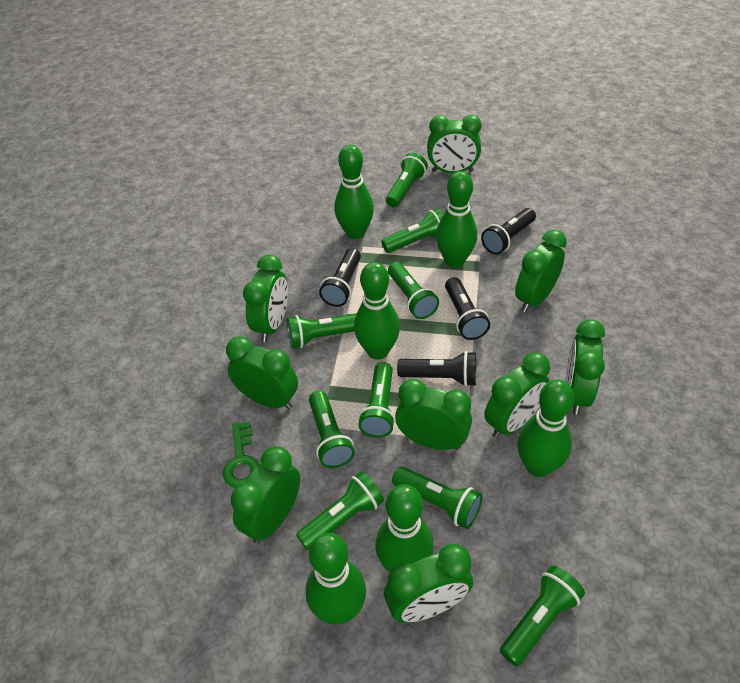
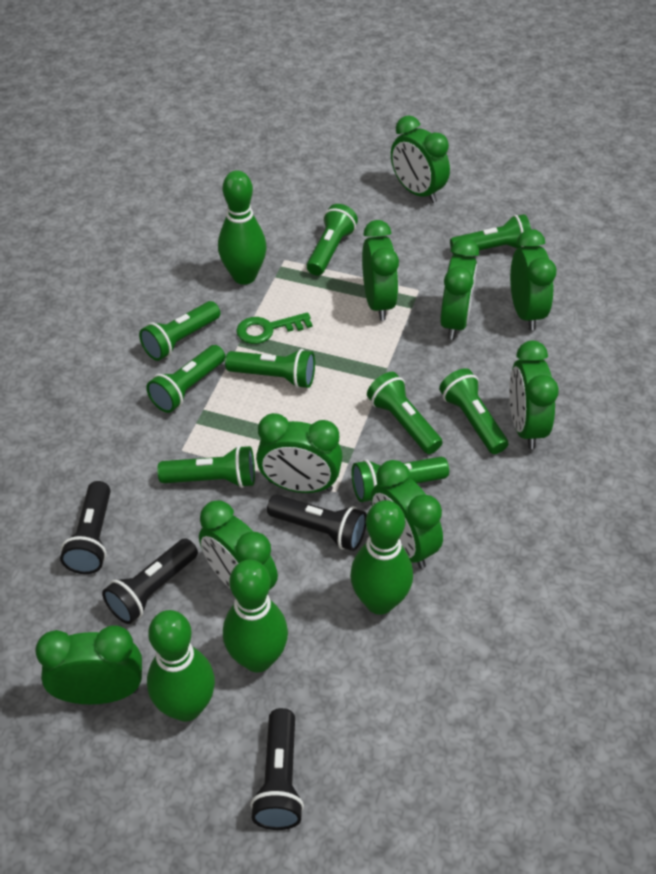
green bowling pin: 6 -> 4

